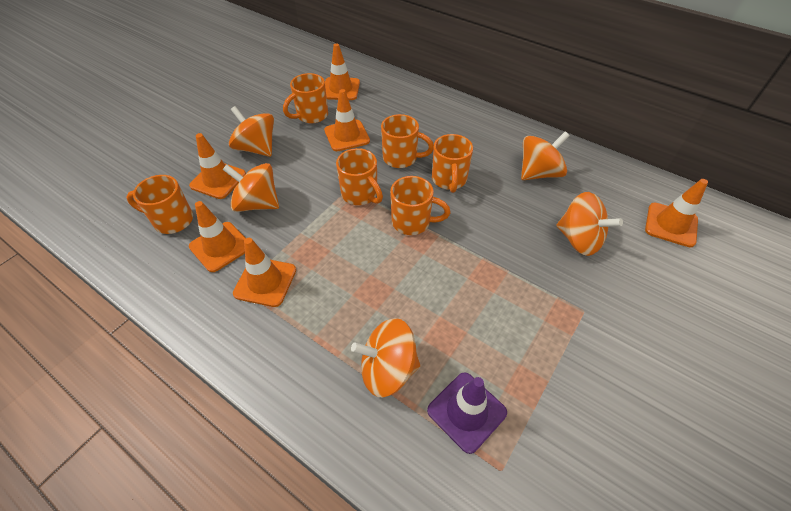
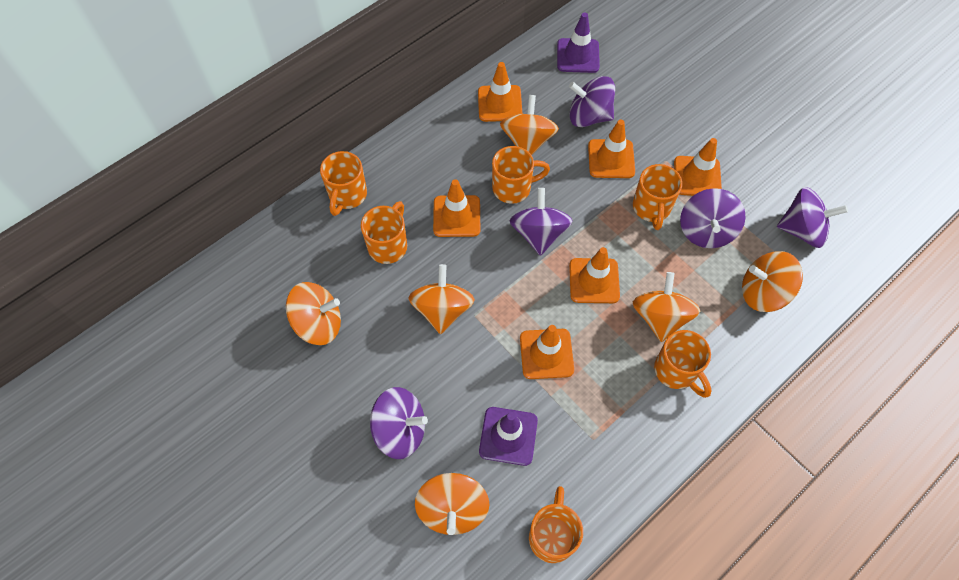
orange spinning top: 5 -> 6
purple spinning top: 0 -> 5
purple traffic cone: 1 -> 2

